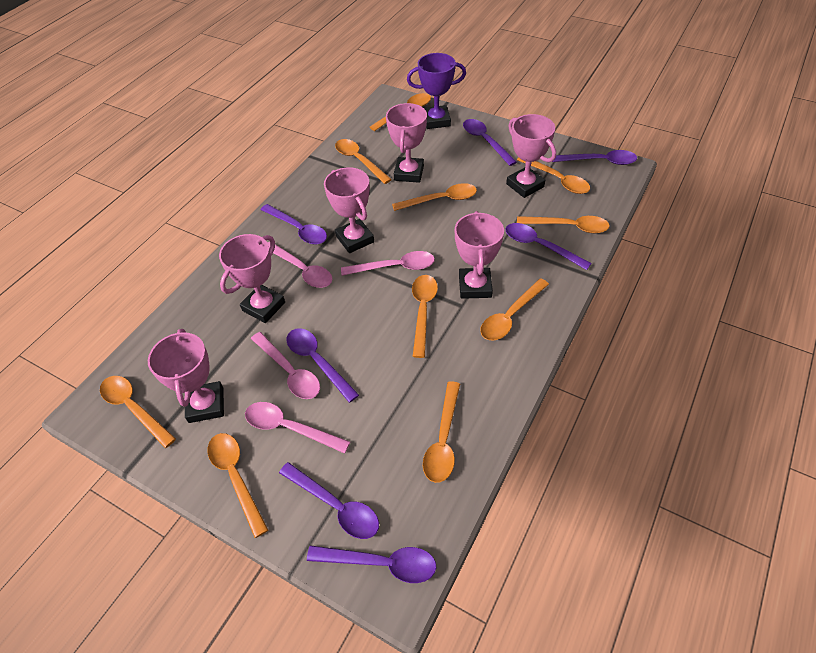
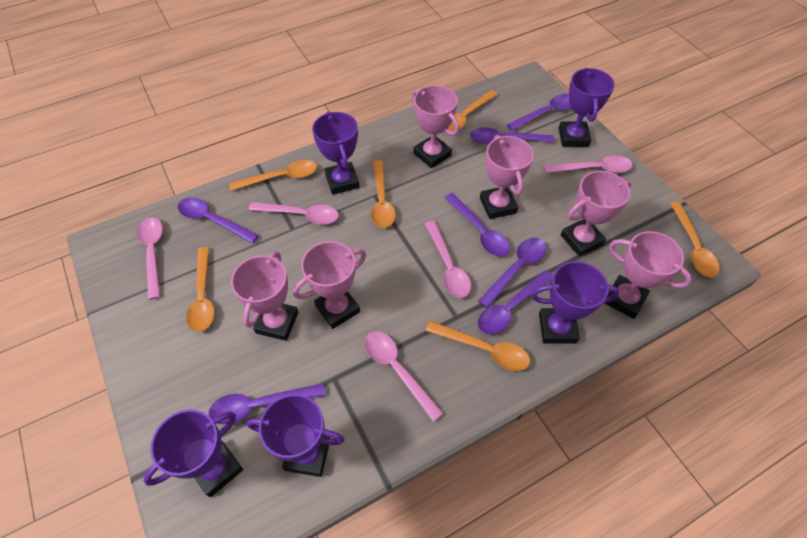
orange spoon: 10 -> 6
pink spoon: 4 -> 5
purple trophy: 1 -> 5

